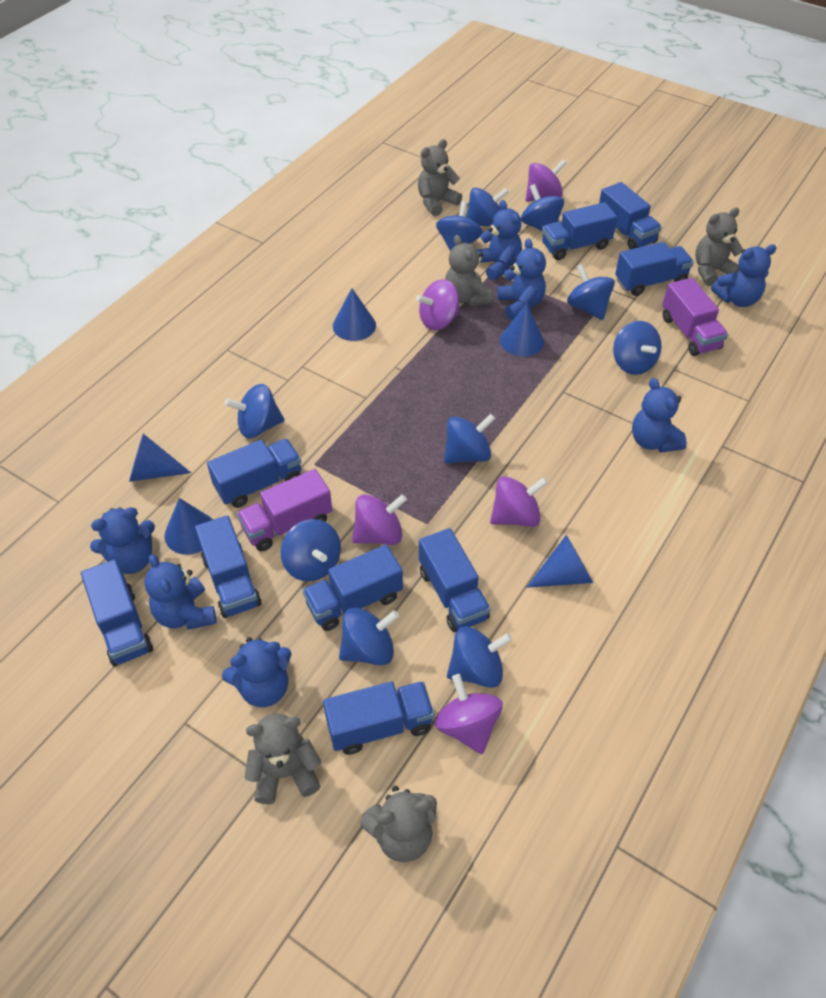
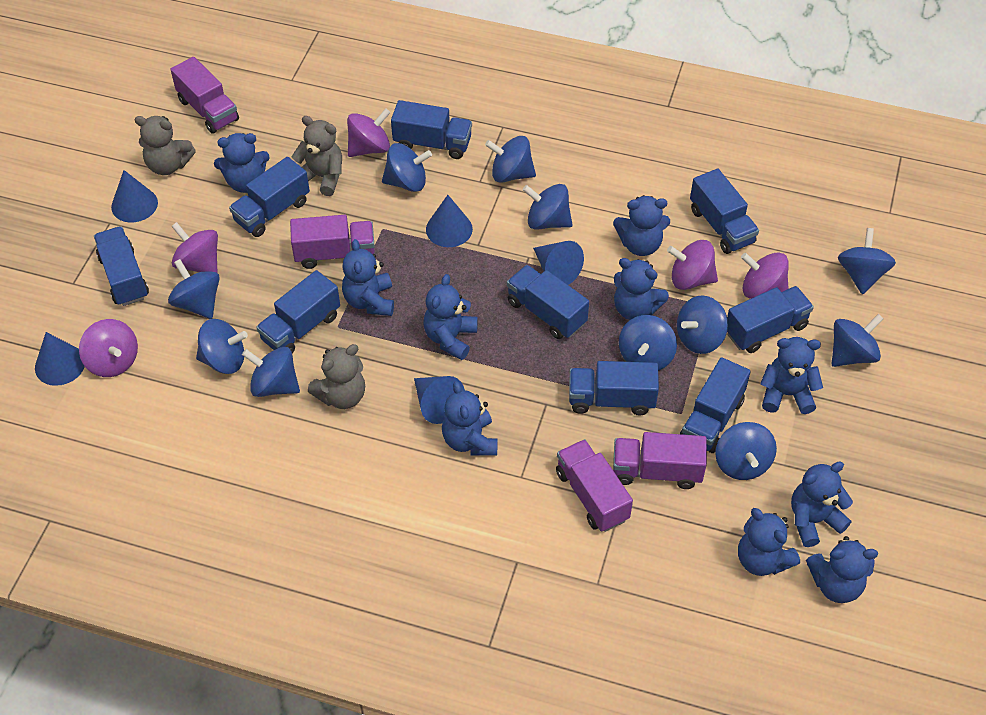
blue spinning top: 10 -> 11
blue teddy bear: 7 -> 10
grey teddy bear: 5 -> 3
purple truck: 2 -> 4

